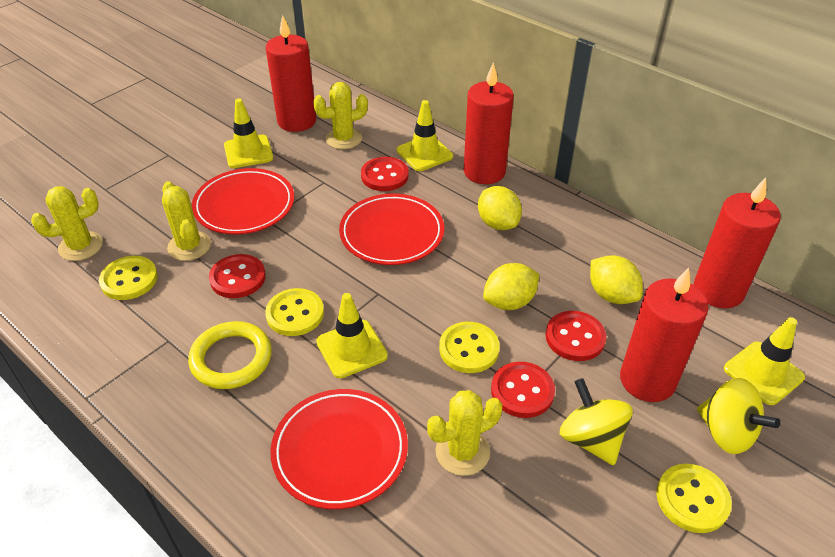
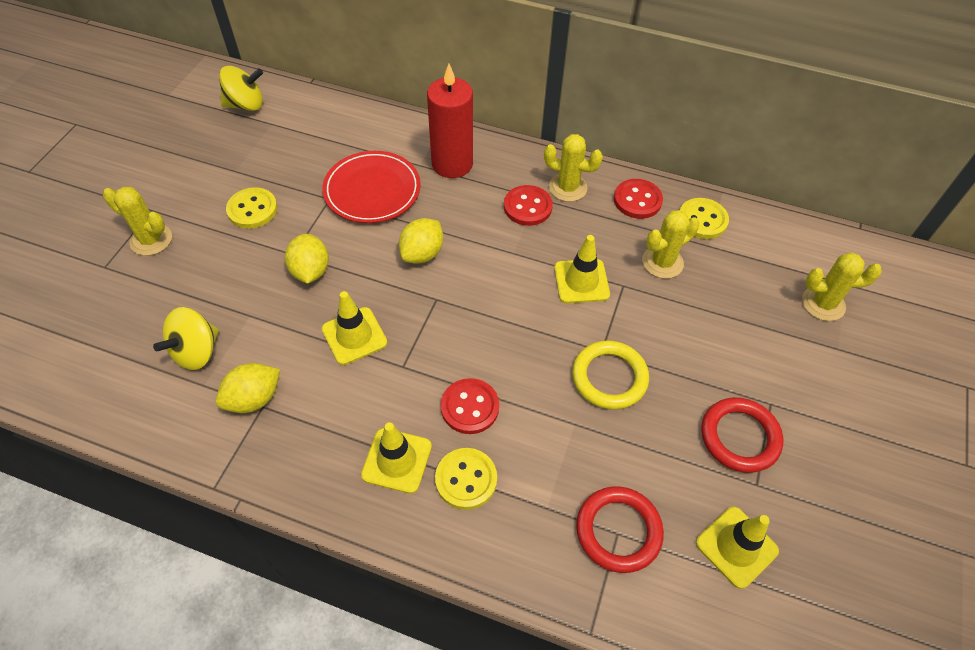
red button: 4 -> 3
red candle: 4 -> 1
red plate: 3 -> 1
red ring: 0 -> 2
yellow button: 4 -> 3

